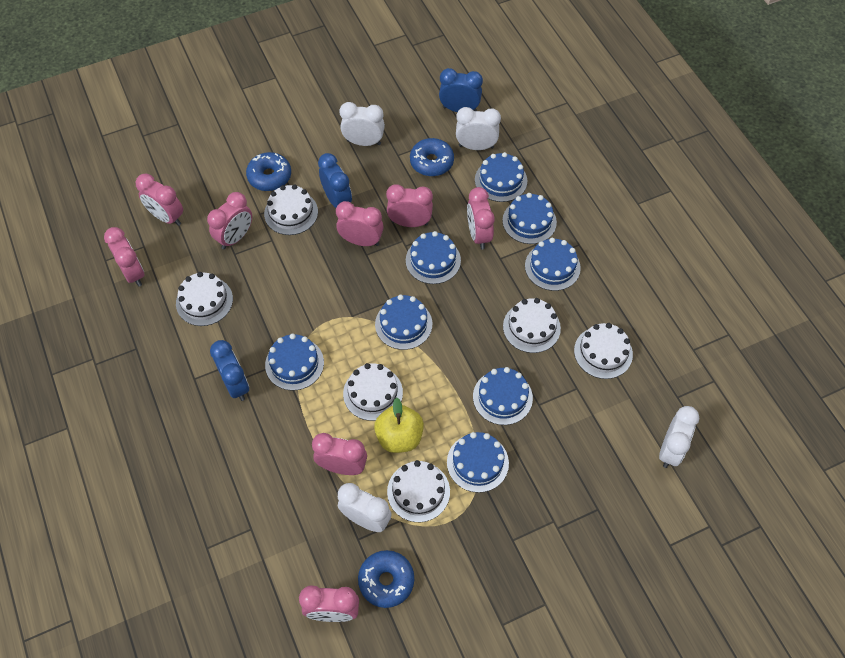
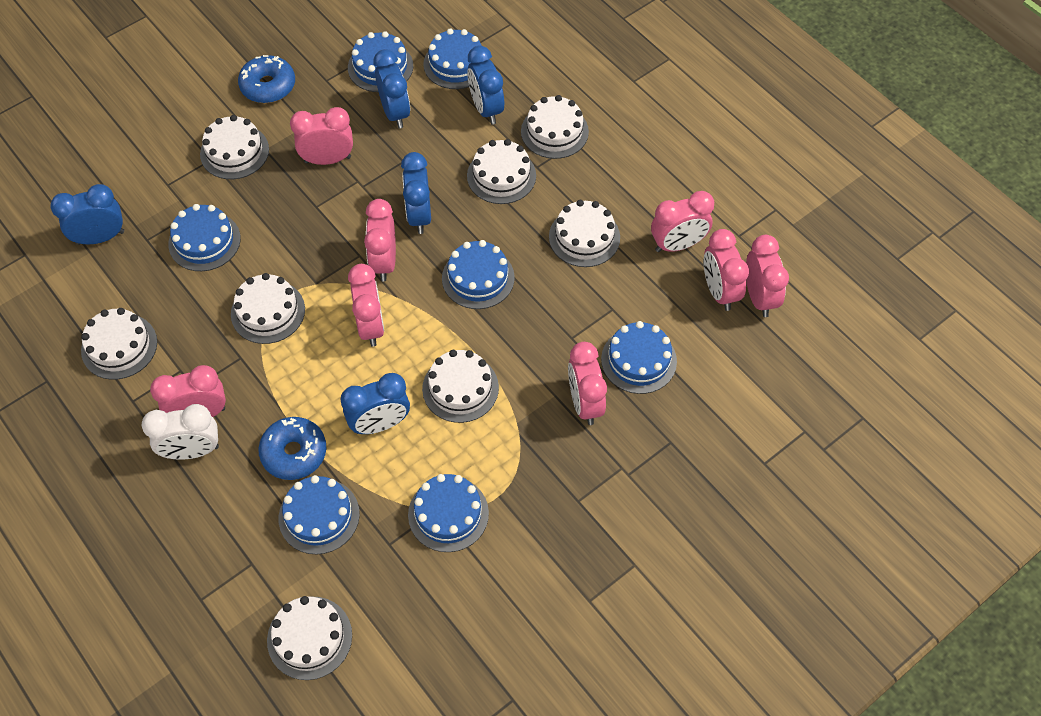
blue cake: 8 -> 7
blue clock: 3 -> 5
blue donut: 3 -> 2
white cake: 6 -> 8
white clock: 4 -> 1
yellow apple: 1 -> 0

